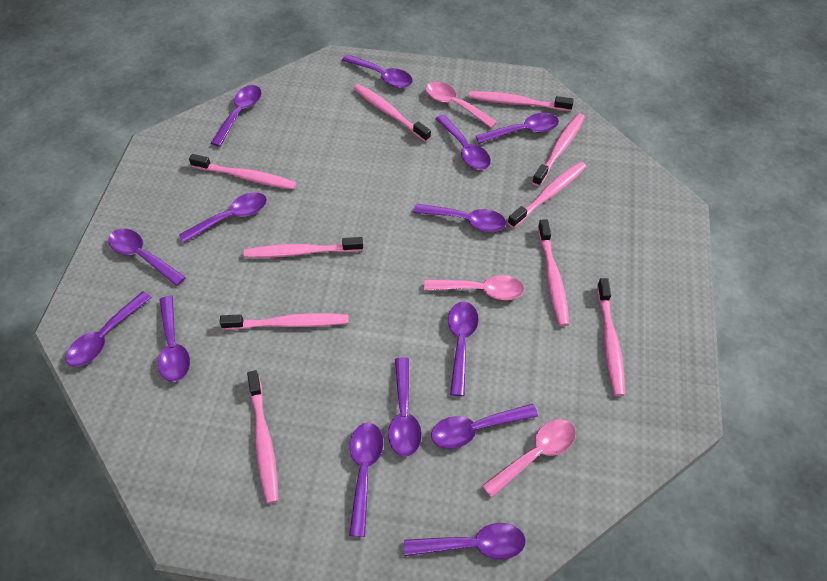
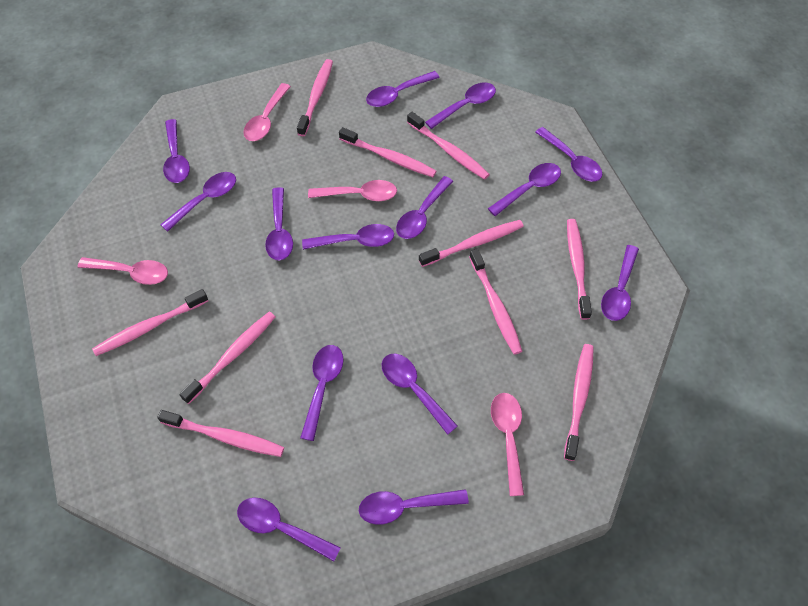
pink spoon: 3 -> 4

